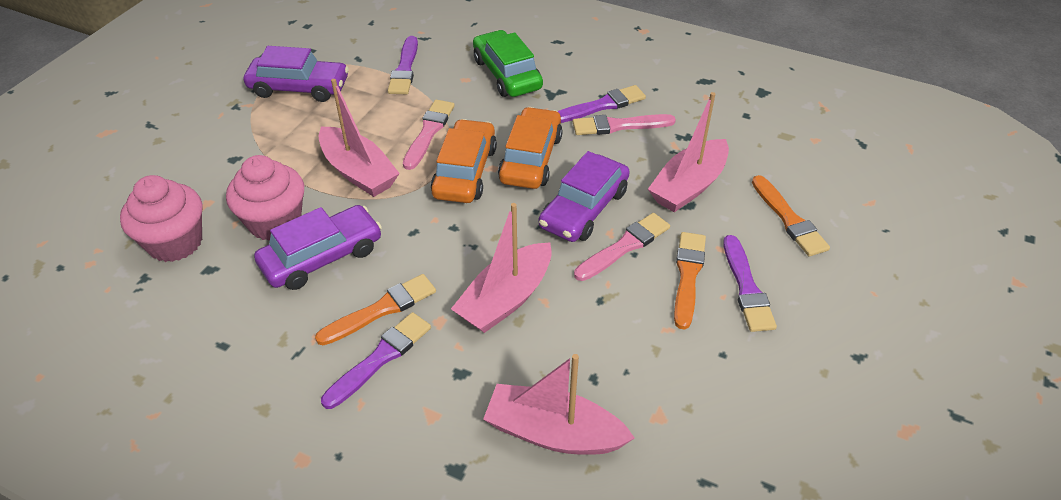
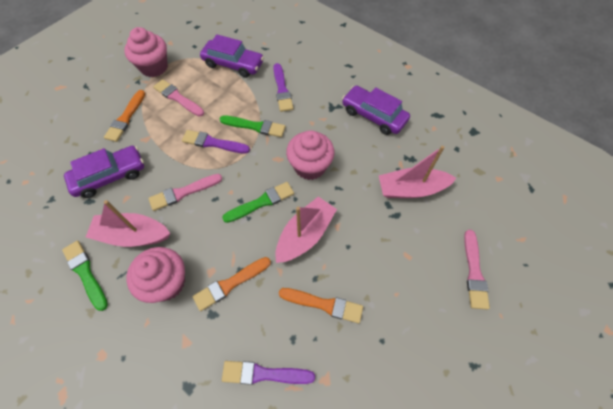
green brush: 0 -> 3
green car: 1 -> 0
orange car: 2 -> 0
pink boat: 4 -> 3
pink cupcake: 2 -> 3
purple brush: 4 -> 3

